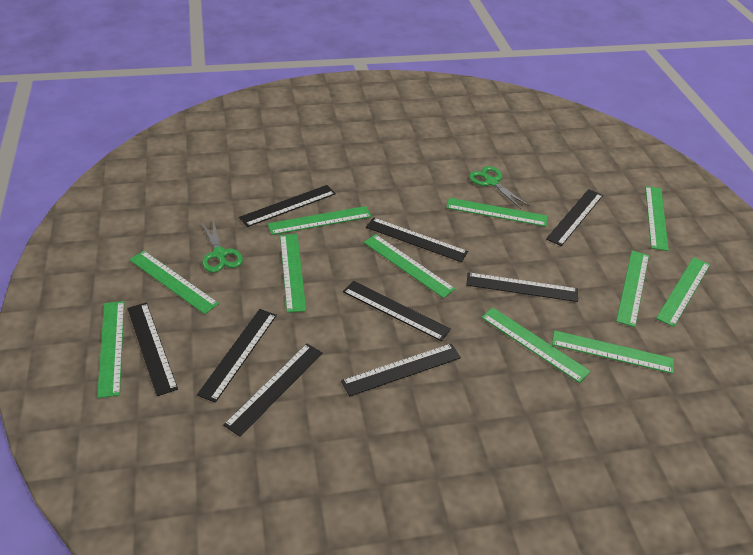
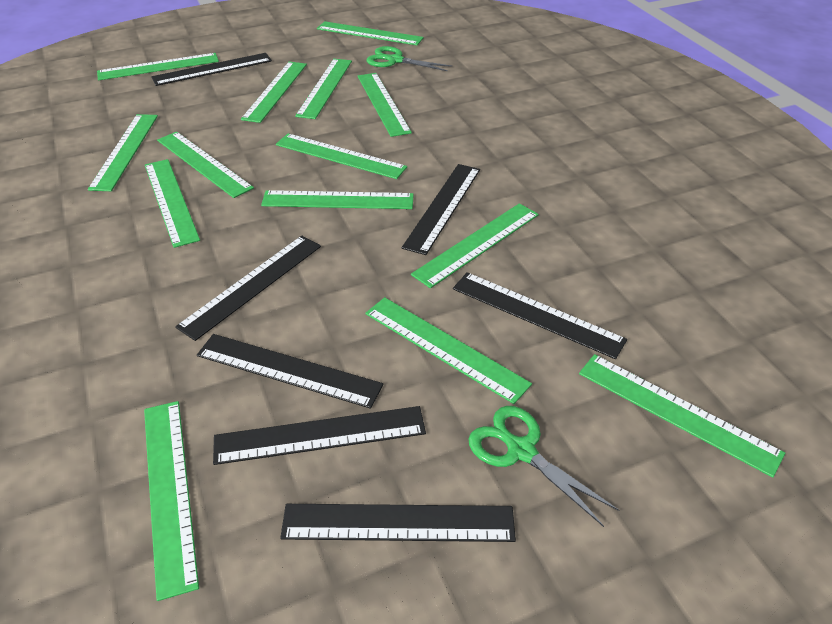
black ruler: 9 -> 7
green ruler: 11 -> 14

